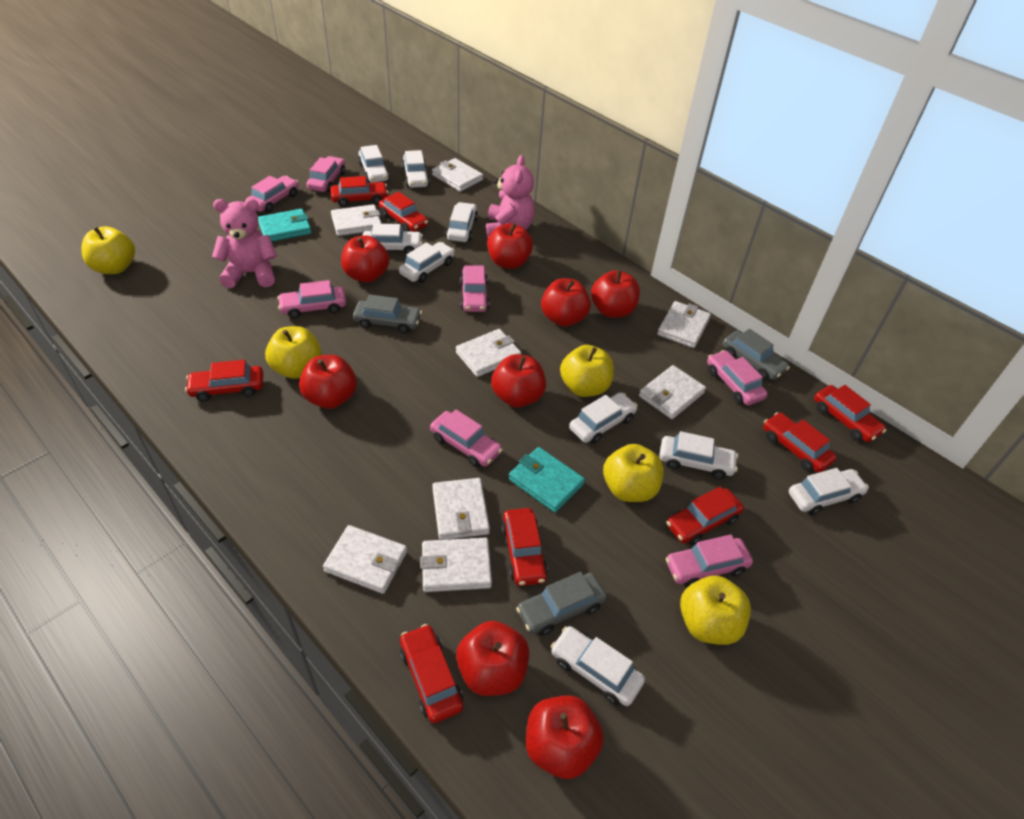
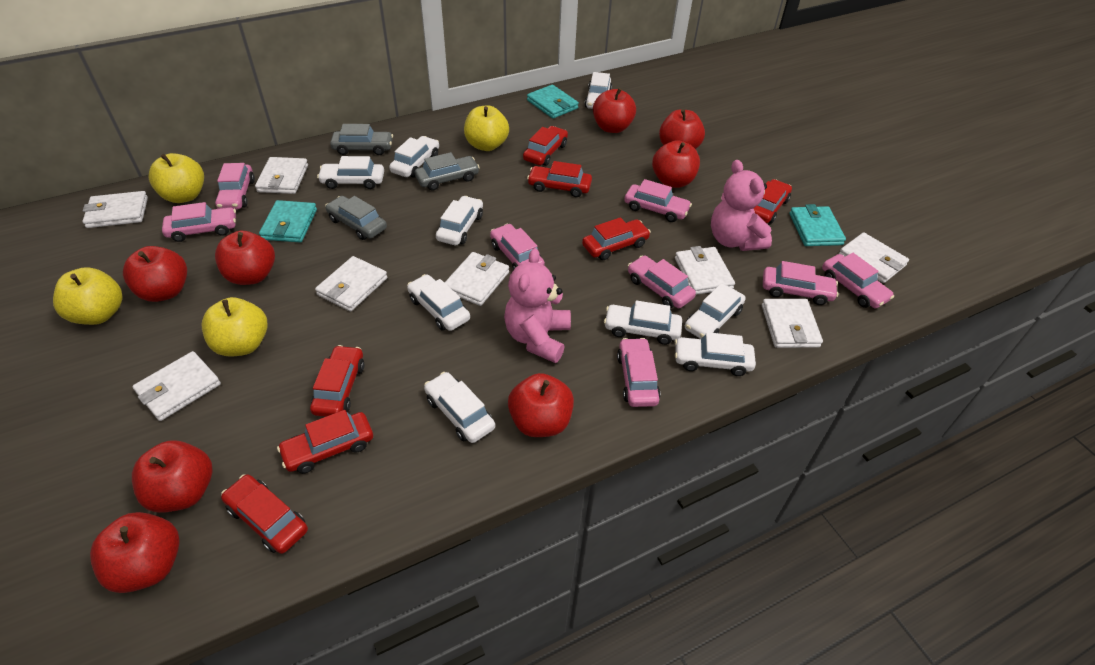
pink car: 7 -> 8
red car: 8 -> 7
turquoise wallet: 2 -> 3
yellow apple: 5 -> 4

